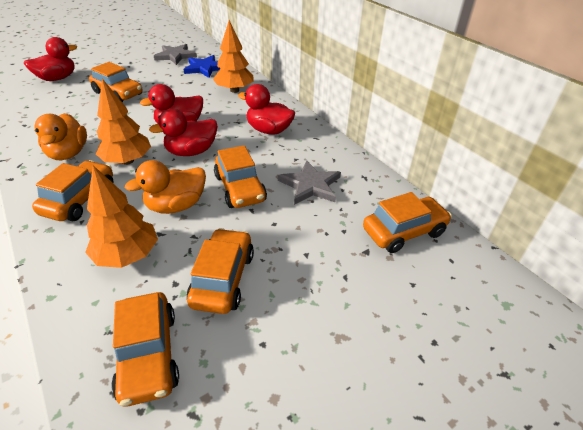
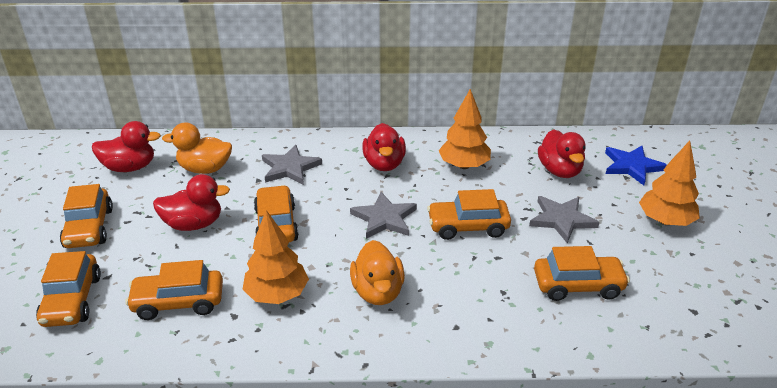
grey star: 2 -> 3

